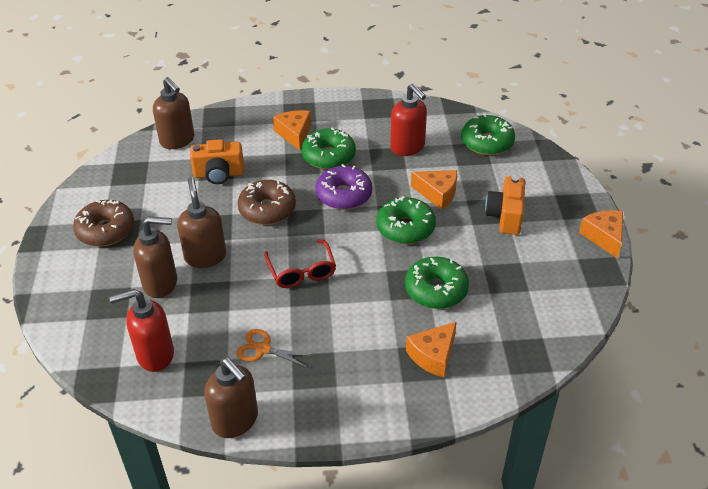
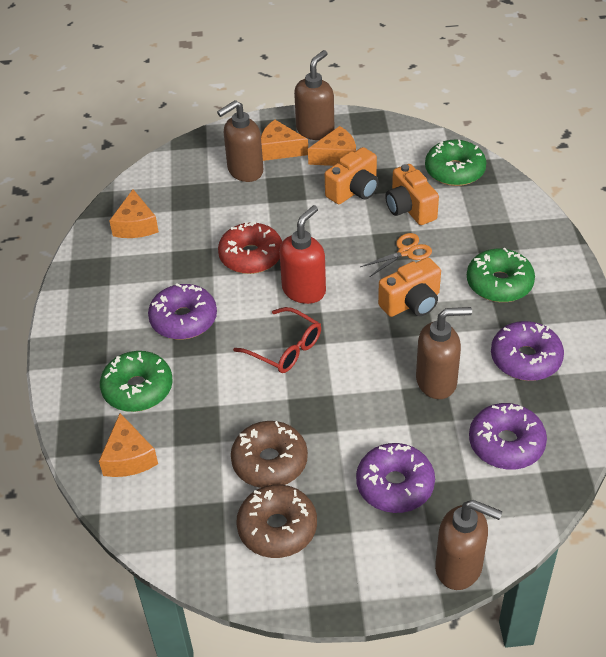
green donut: 4 -> 3
orange camera: 2 -> 3
purple donut: 1 -> 4
red donut: 0 -> 1
red soap dispenser: 2 -> 1

